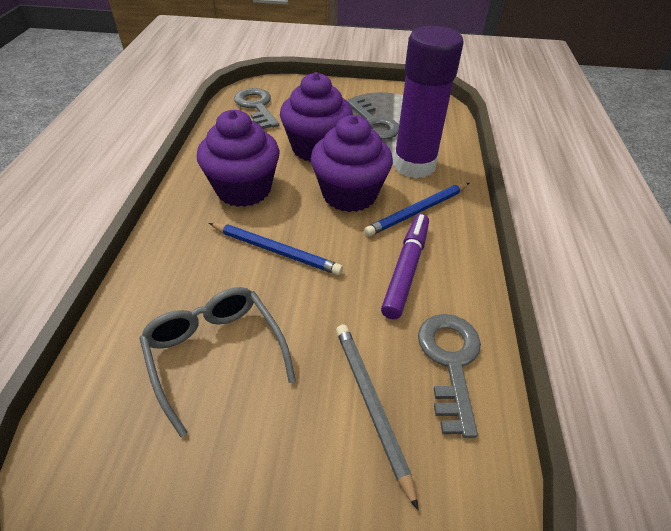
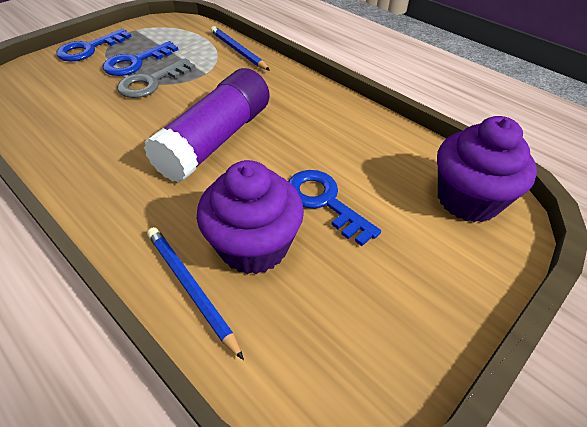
blue key: 0 -> 3
grey glasses: 1 -> 0
grey key: 3 -> 1
grey pencil: 1 -> 0
purple cupcake: 3 -> 2
purple marker: 1 -> 0

